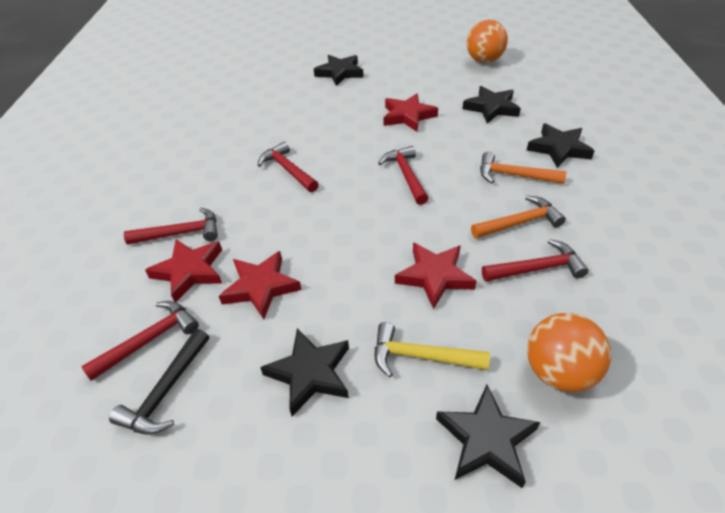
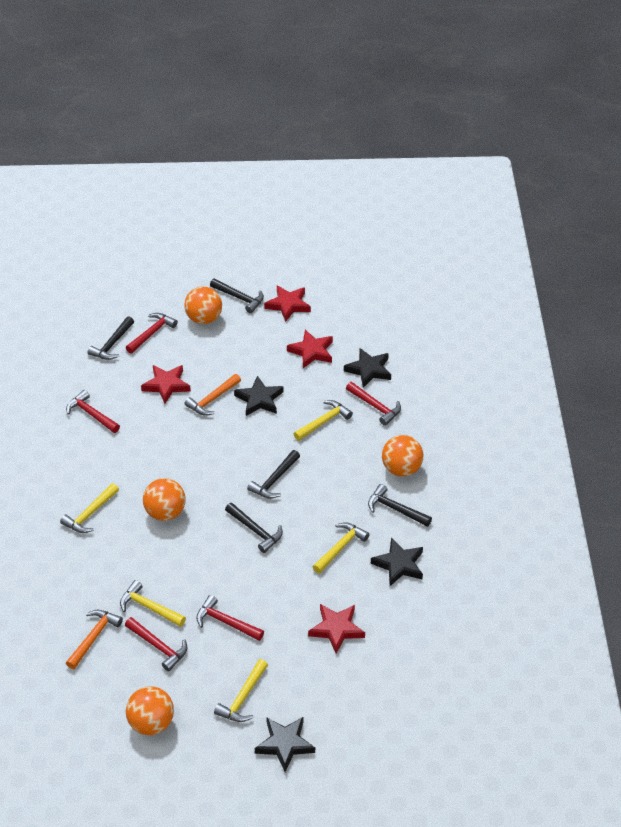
black hammer: 1 -> 5
black star: 5 -> 4
orange ball: 2 -> 4
yellow hammer: 1 -> 5

